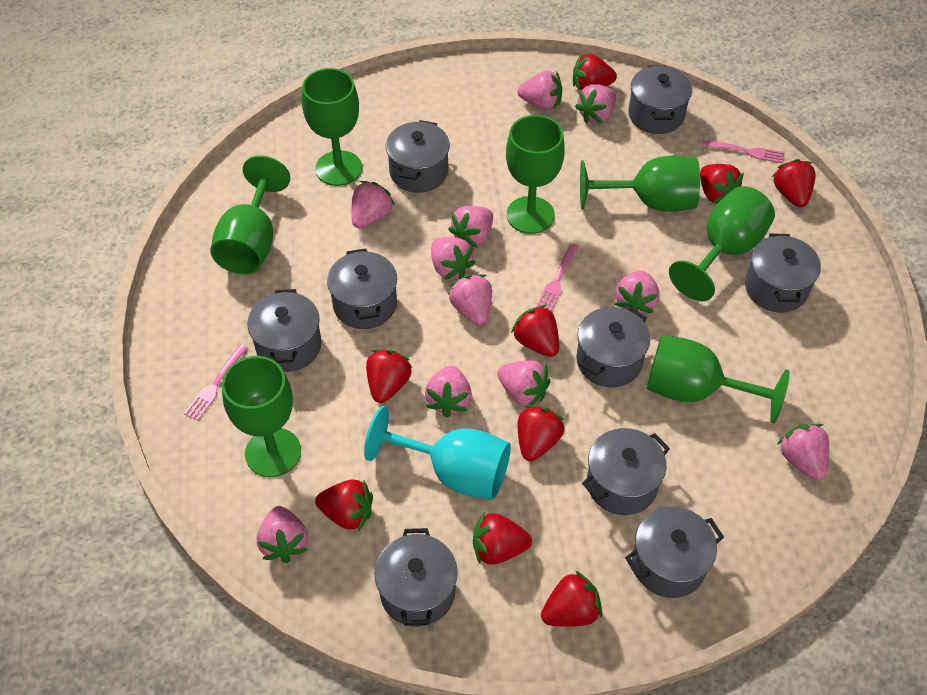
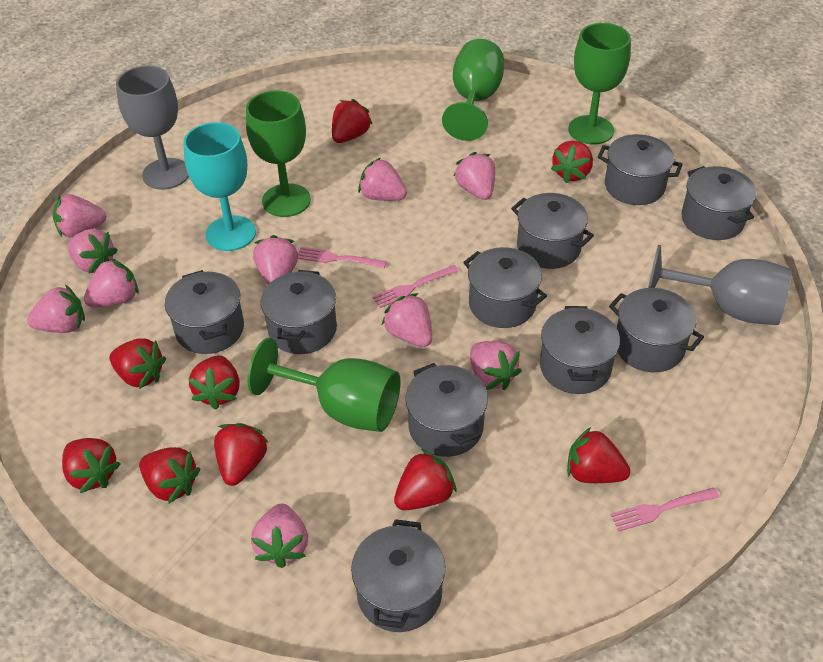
green goblet: 7 -> 4
grey goblet: 0 -> 2
grey pot: 9 -> 10
pink strawberry: 11 -> 10

